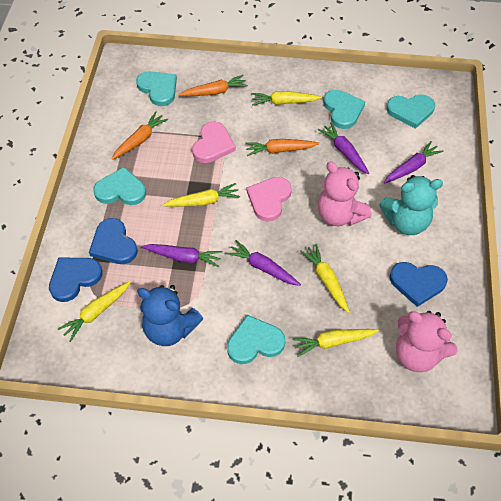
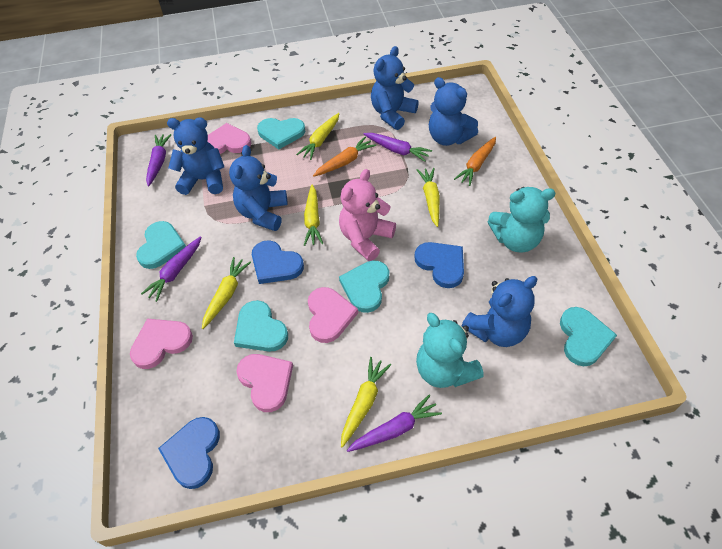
blue teddy bear: 1 -> 5
orange carrot: 3 -> 2
pink heart: 2 -> 4
pink teddy bear: 2 -> 1
turquoise teddy bear: 1 -> 2

